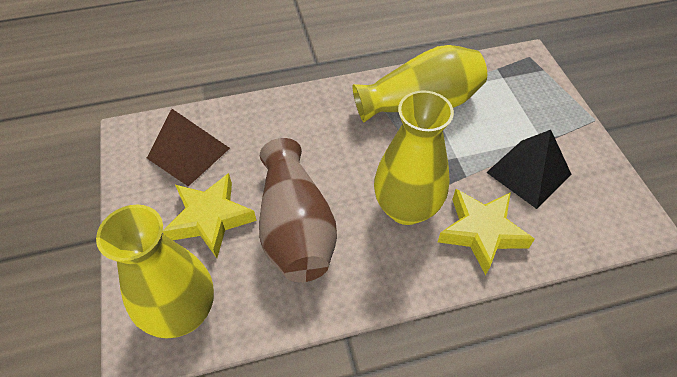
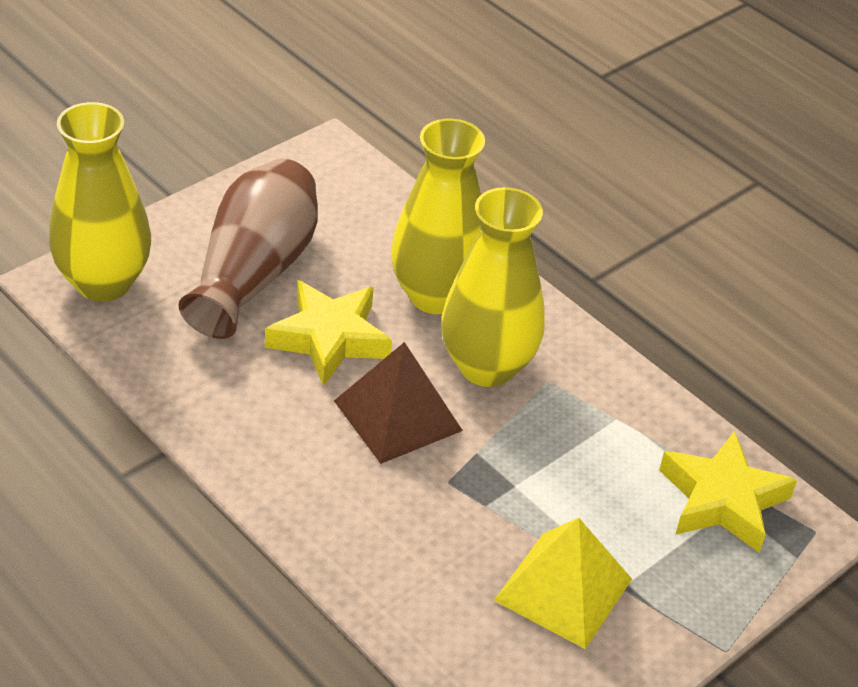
black pyramid: 1 -> 0
yellow pyramid: 0 -> 1

